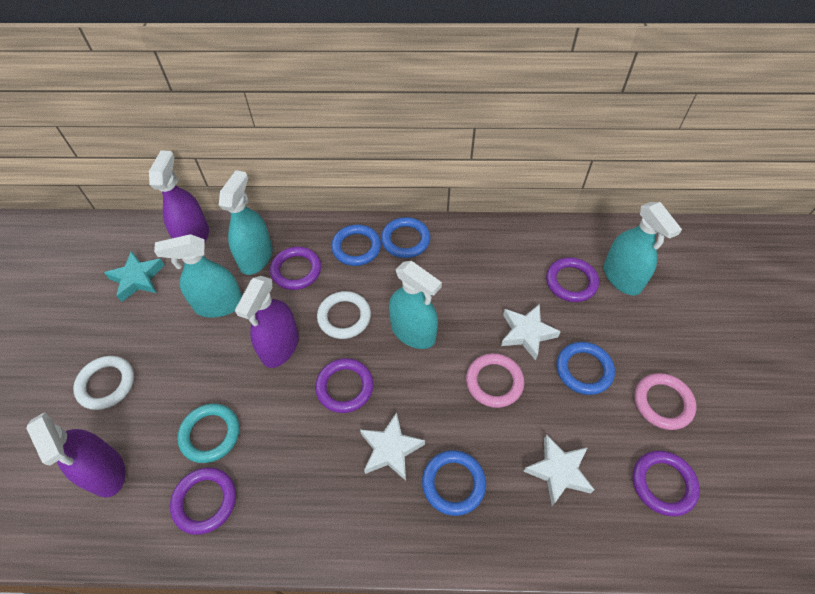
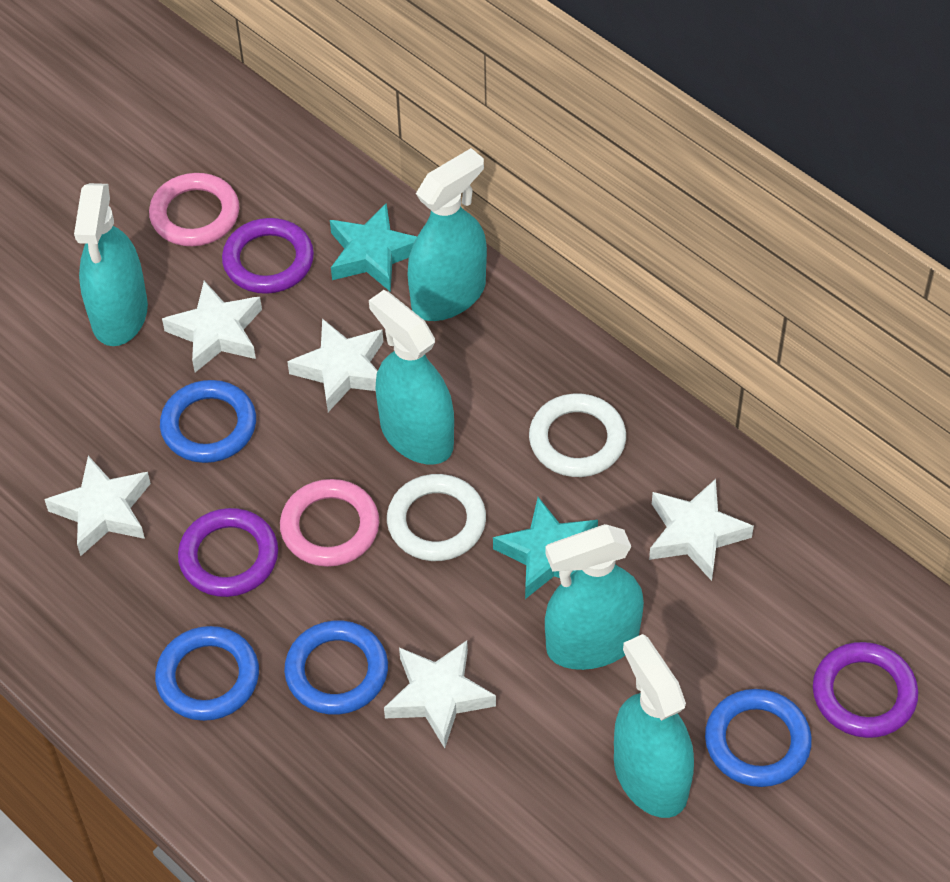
purple ring: 5 -> 3
purple spray bottle: 3 -> 0
turquoise ring: 1 -> 0
turquoise spray bottle: 4 -> 5
turquoise star: 1 -> 2
white star: 3 -> 5

